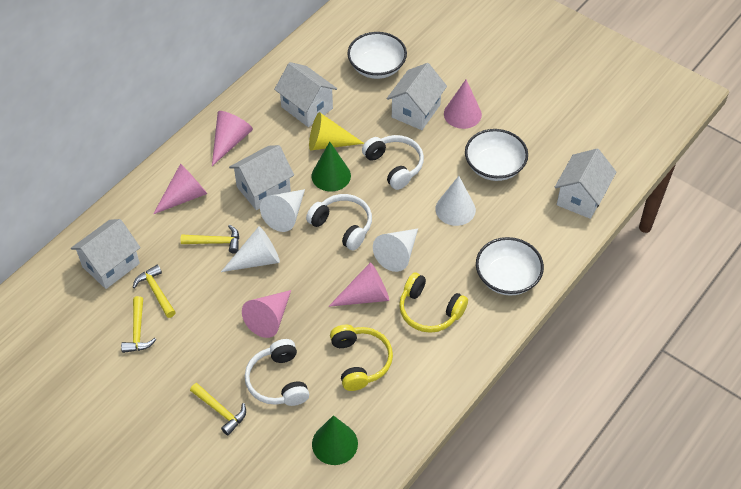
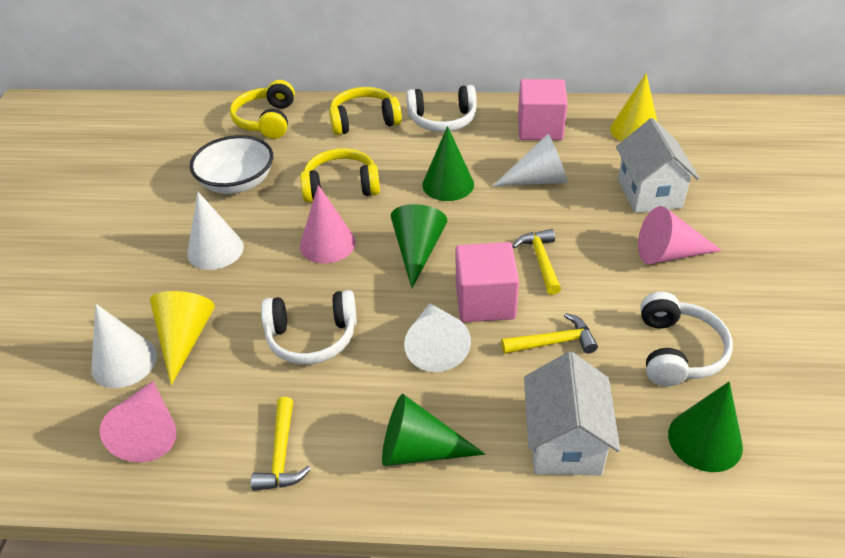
green cone: 2 -> 4
pink cone: 5 -> 3
pink cube: 0 -> 2
white bowl: 3 -> 1
white house: 5 -> 2
yellow cone: 1 -> 2
yellow hammer: 4 -> 3
yellow headphones: 2 -> 3

